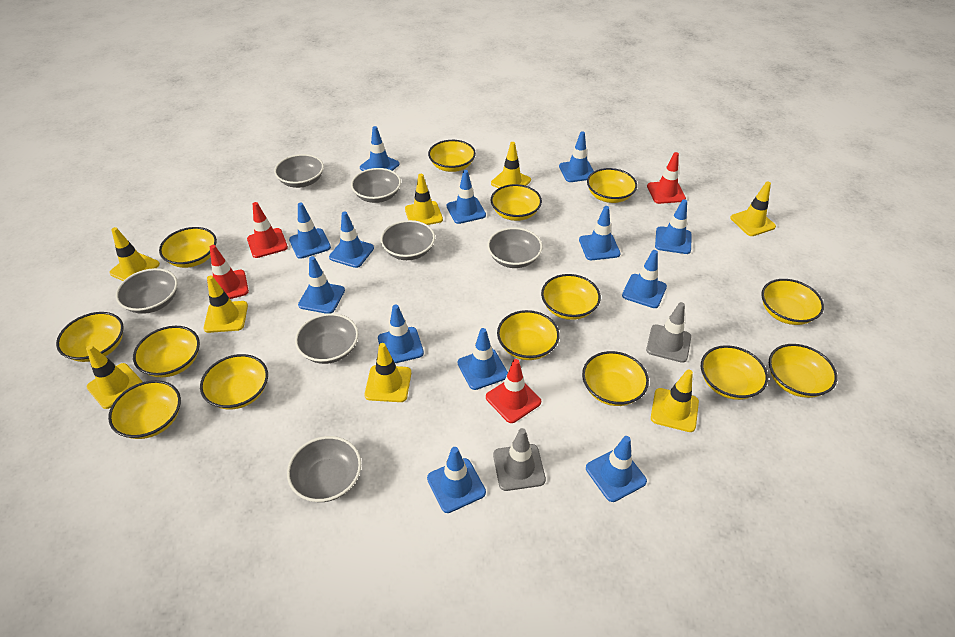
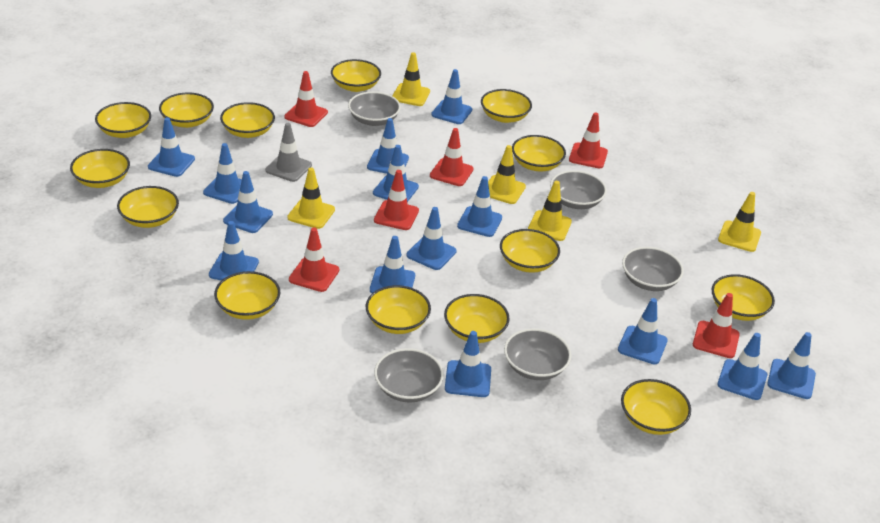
blue traffic cone: 13 -> 14
grey bowl: 7 -> 5
grey traffic cone: 2 -> 1
red traffic cone: 4 -> 6
yellow traffic cone: 8 -> 5

